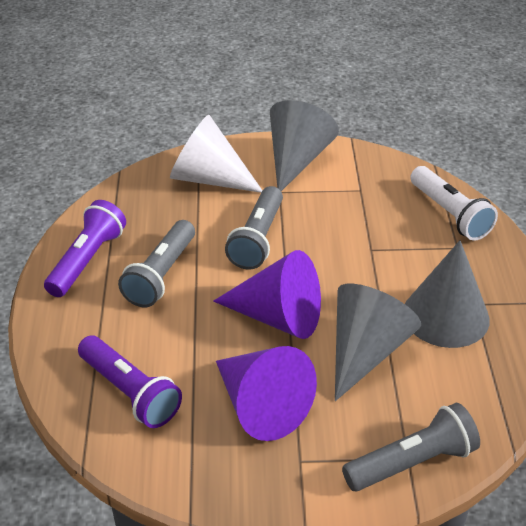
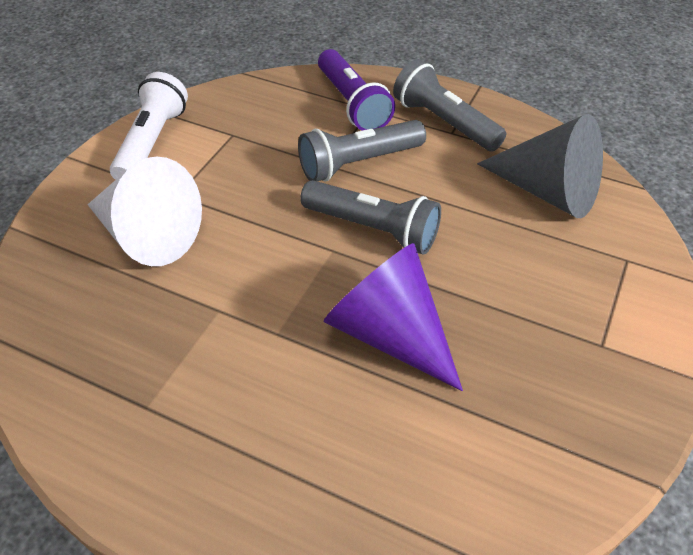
grey cone: 3 -> 1
purple cone: 2 -> 1
purple flashlight: 2 -> 1

